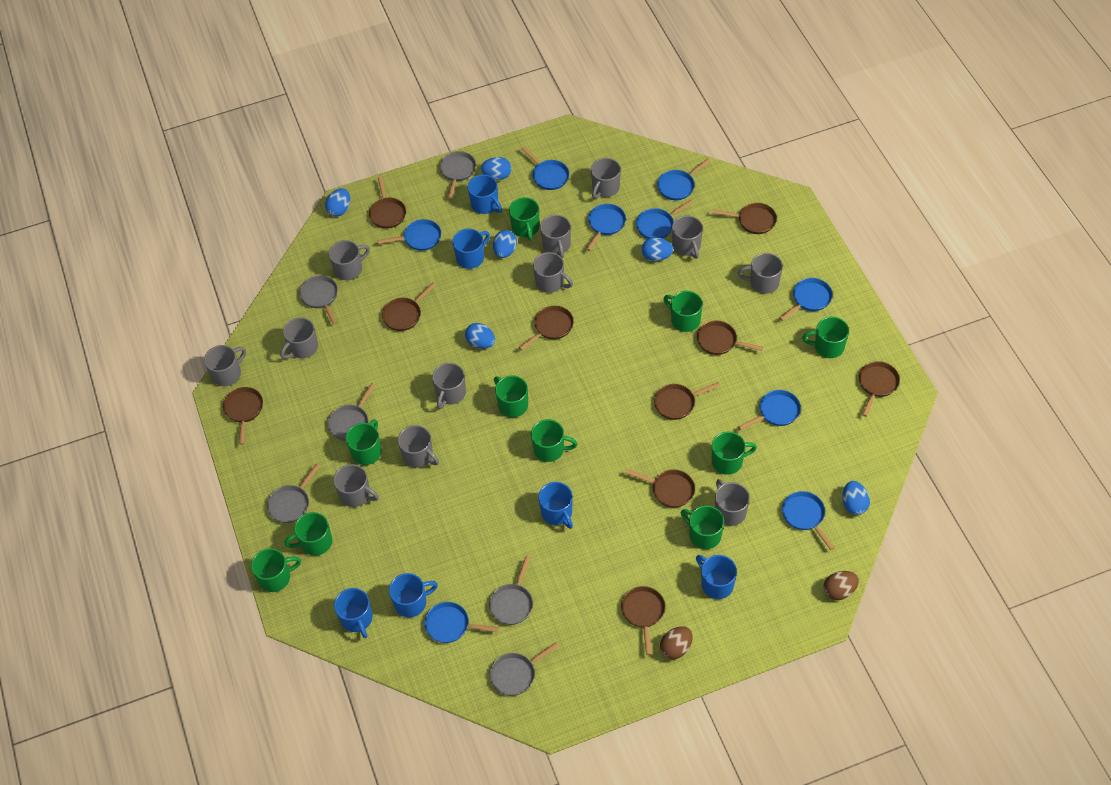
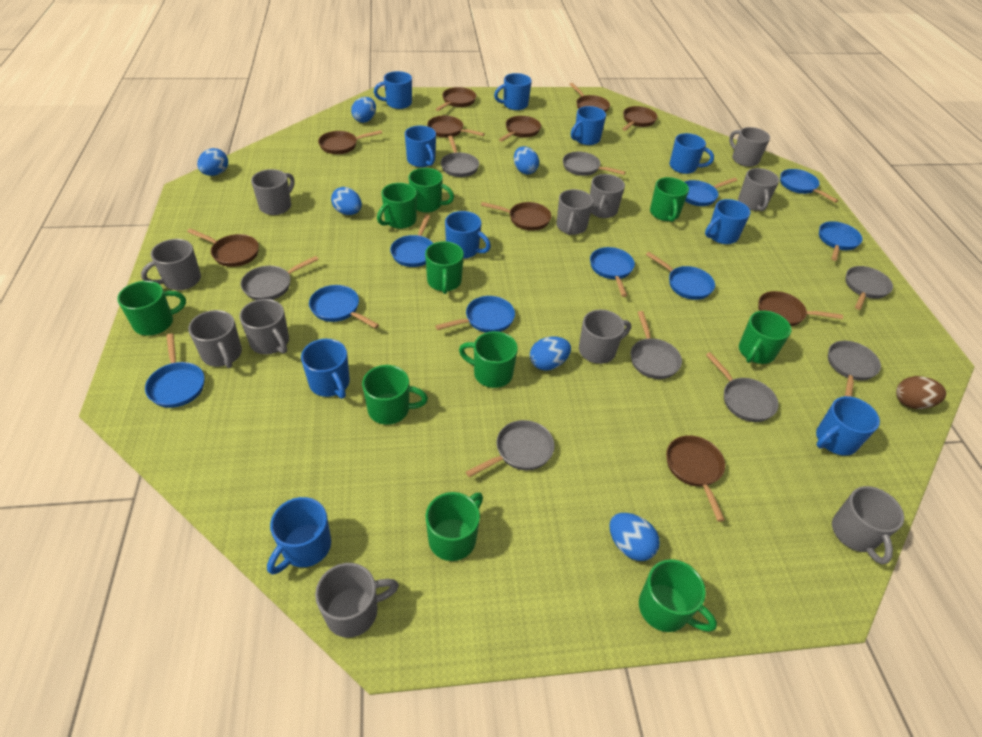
blue mug: 6 -> 10
brown egg: 2 -> 1
grey mug: 12 -> 11
grey pan: 6 -> 8

